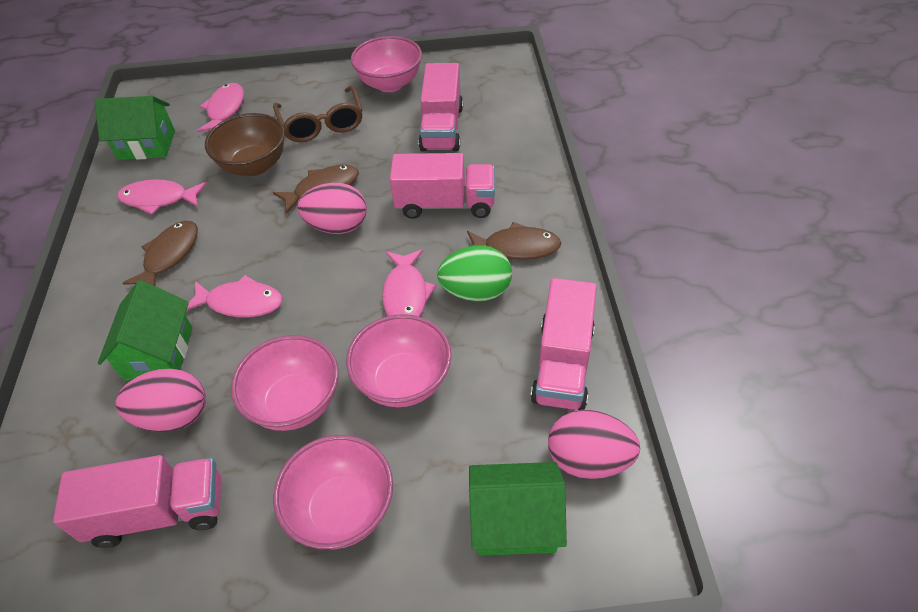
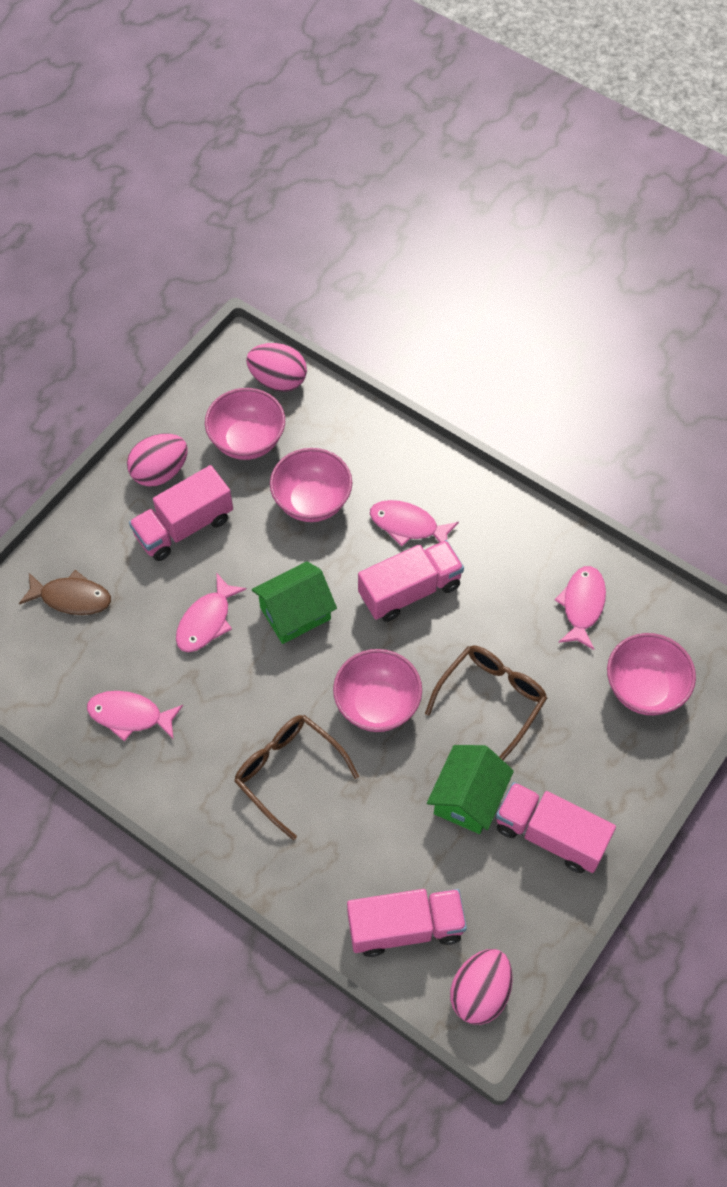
brown bowl: 1 -> 0
brown fish: 3 -> 1
brown glasses: 1 -> 2
green egg: 1 -> 0
green house: 3 -> 2

